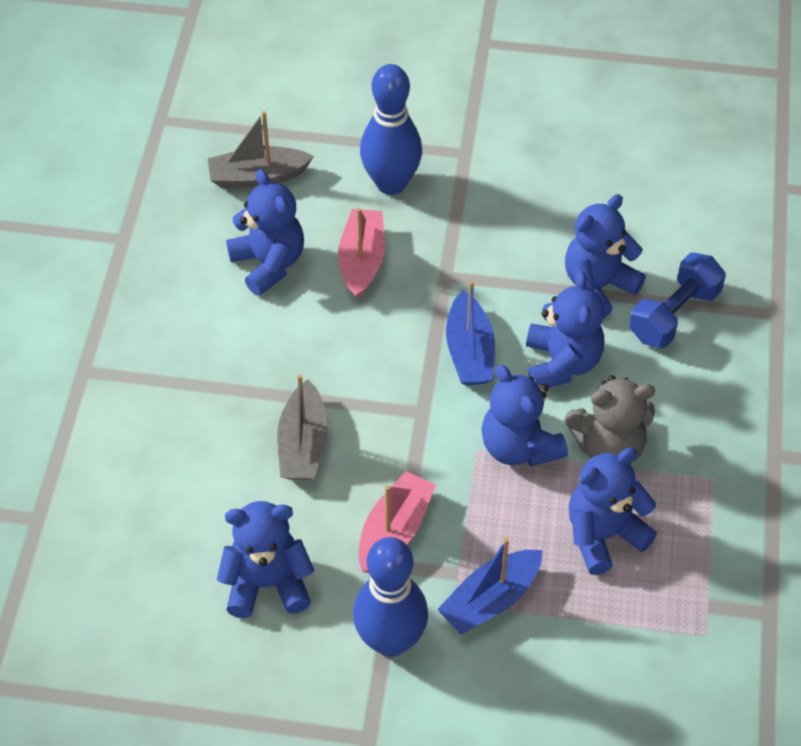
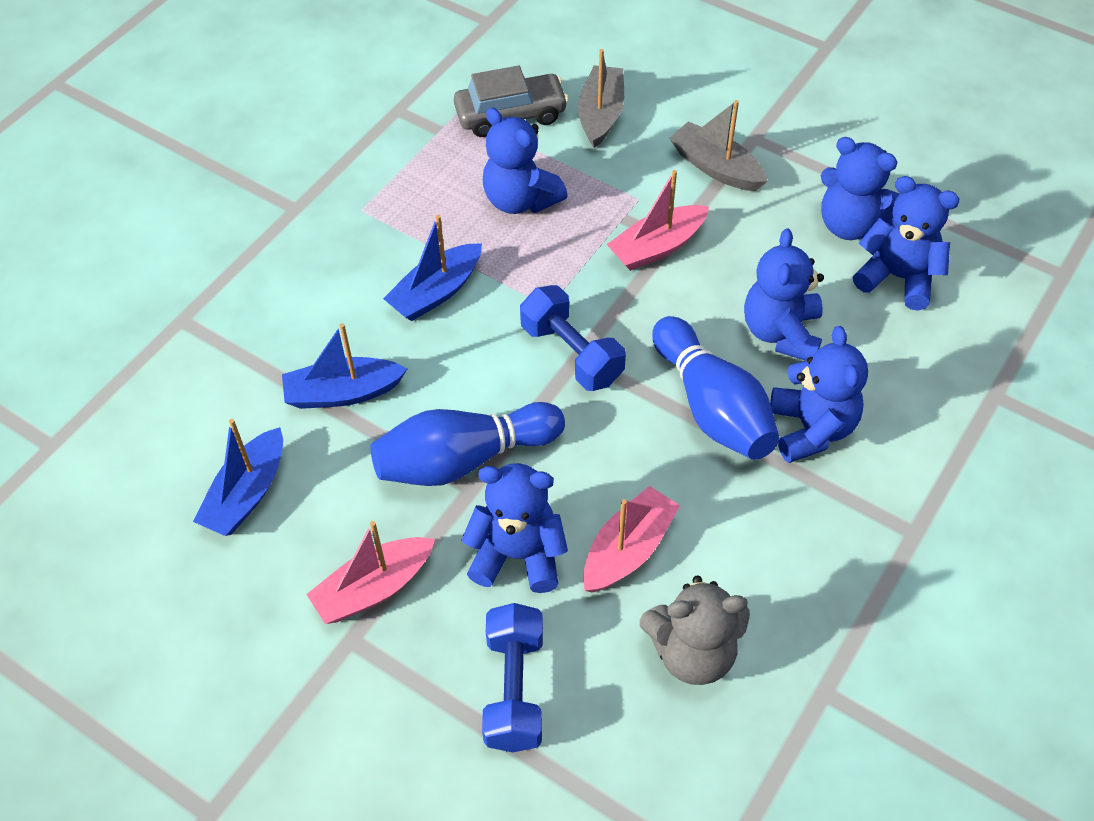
blue boat: 2 -> 3
blue dumbbell: 1 -> 2
grey car: 0 -> 1
pink boat: 2 -> 3

